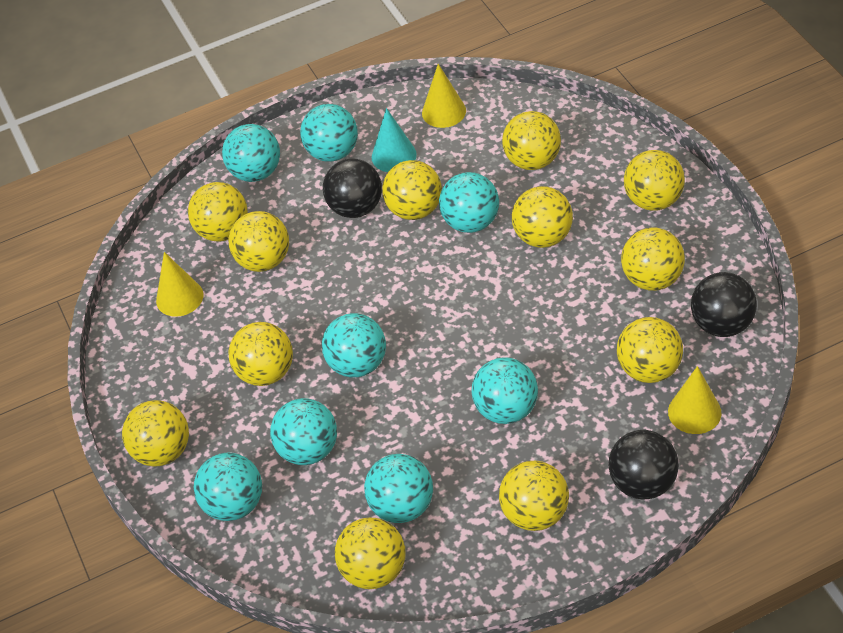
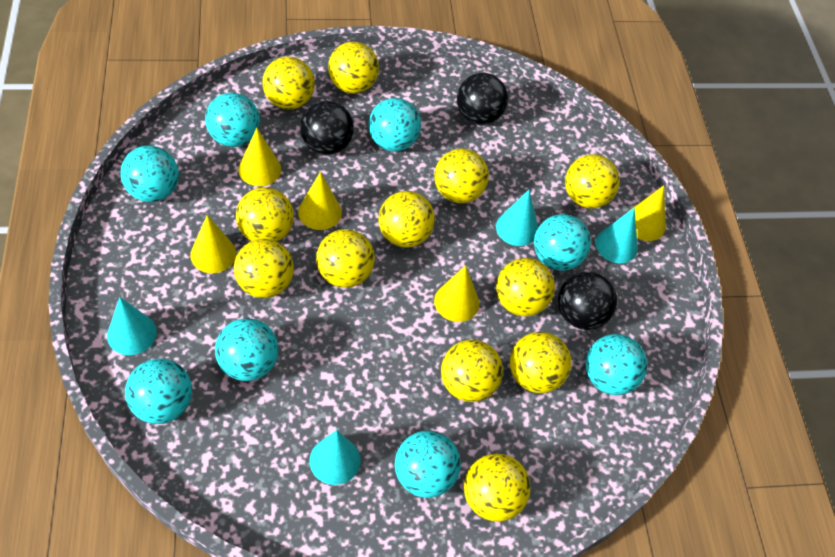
turquoise cone: 1 -> 4
yellow cone: 3 -> 5

